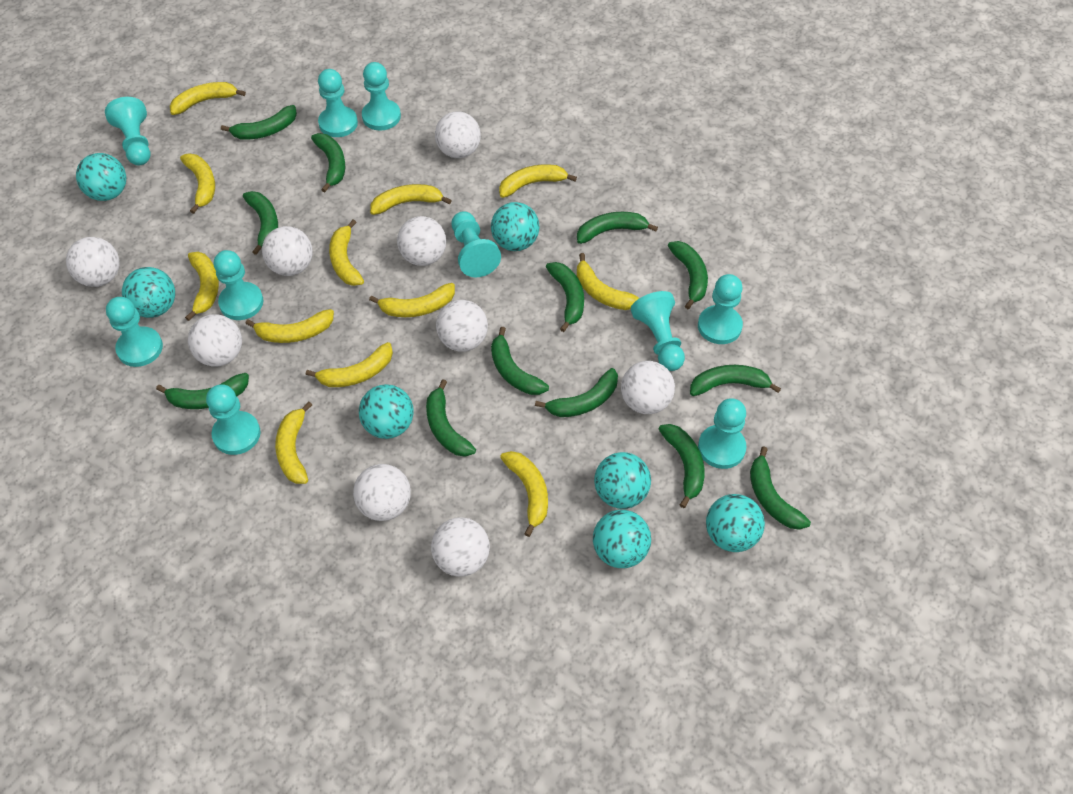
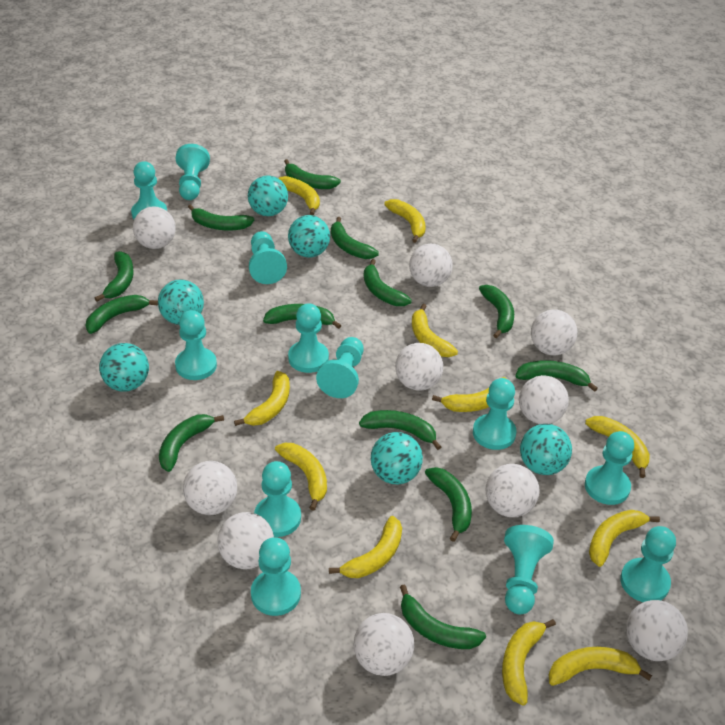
turquoise ball: 7 -> 6
turquoise pawn: 10 -> 12
white ball: 9 -> 10
yellow banana: 12 -> 11

